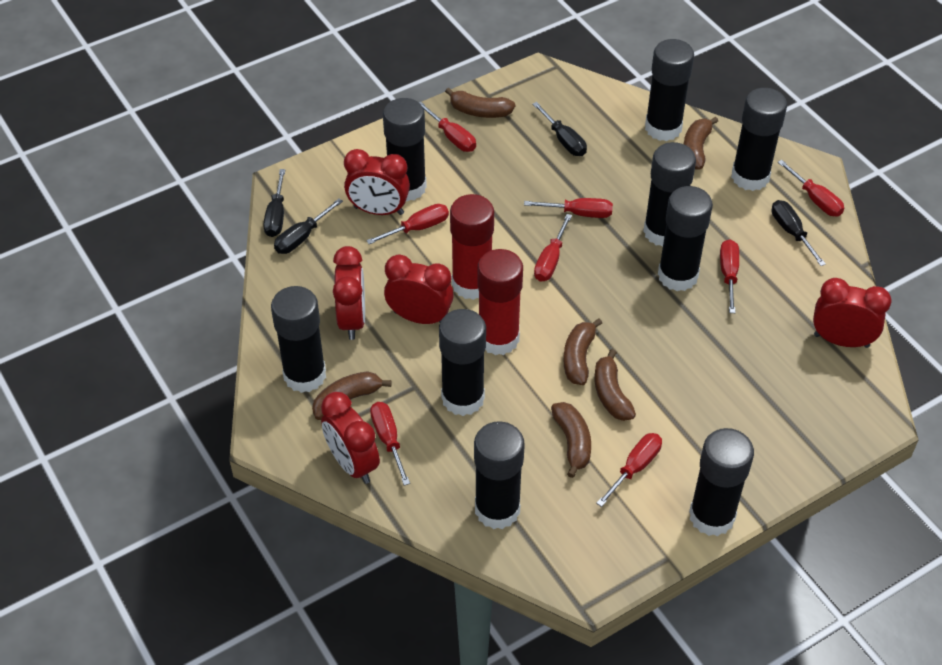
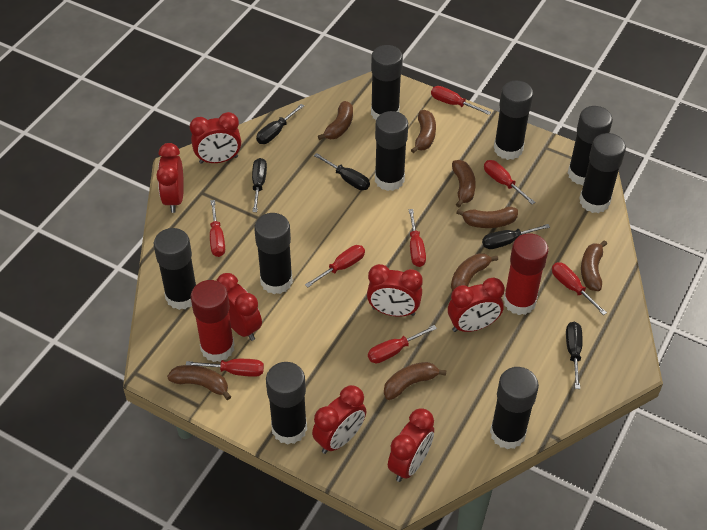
black screwdriver: 4 -> 5
brown banana: 6 -> 8
red clock: 5 -> 7

